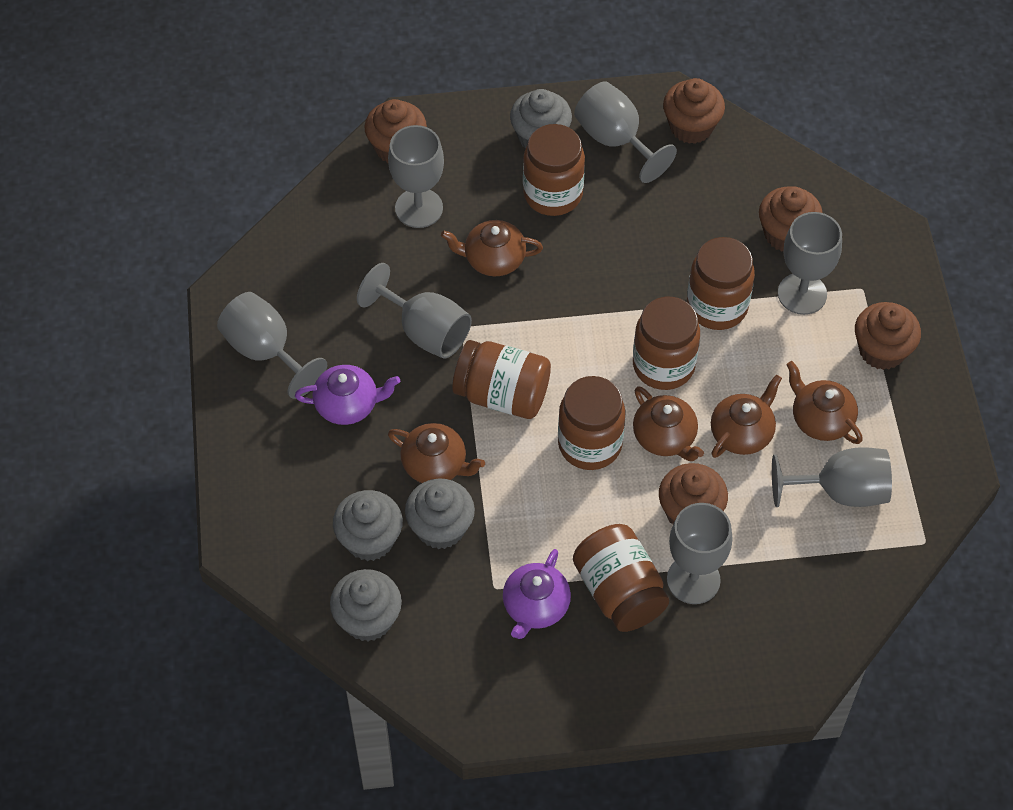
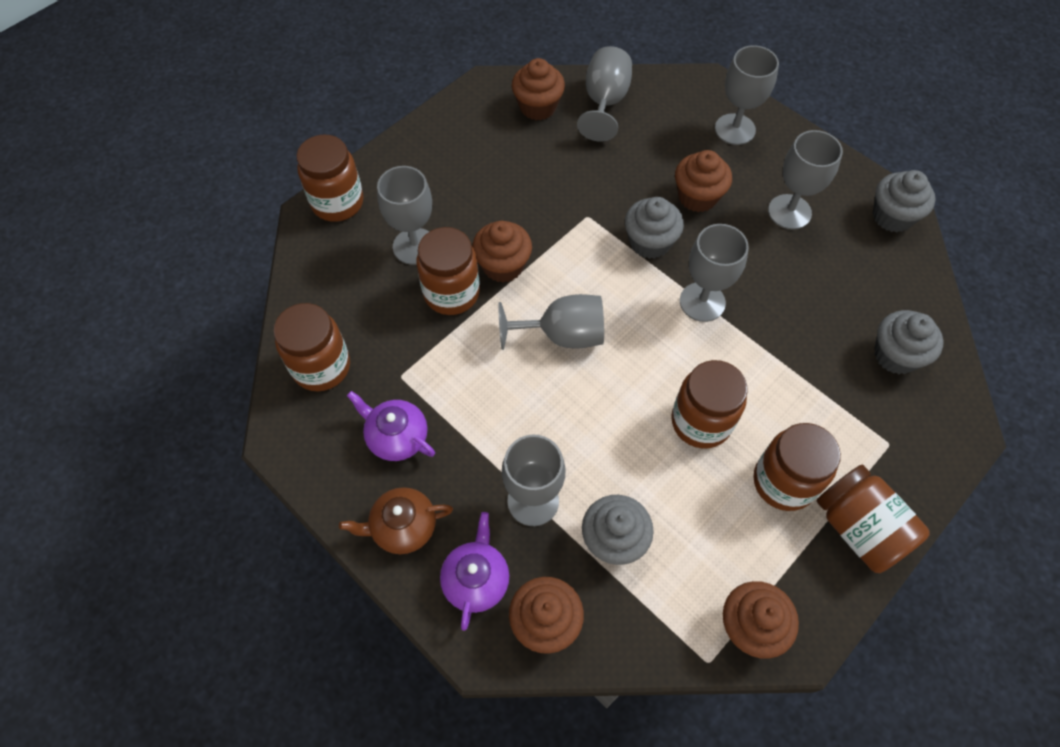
brown teapot: 5 -> 1

